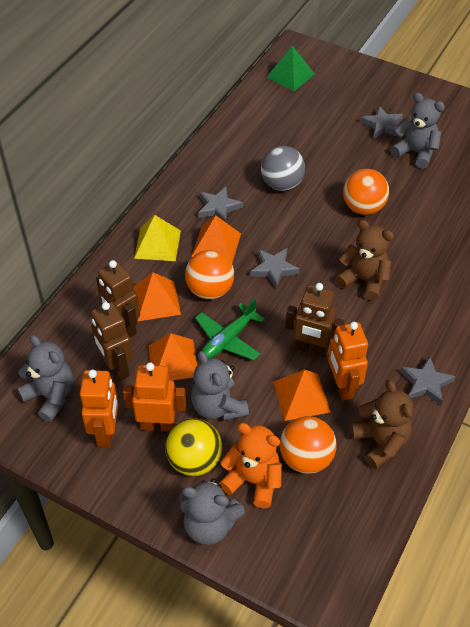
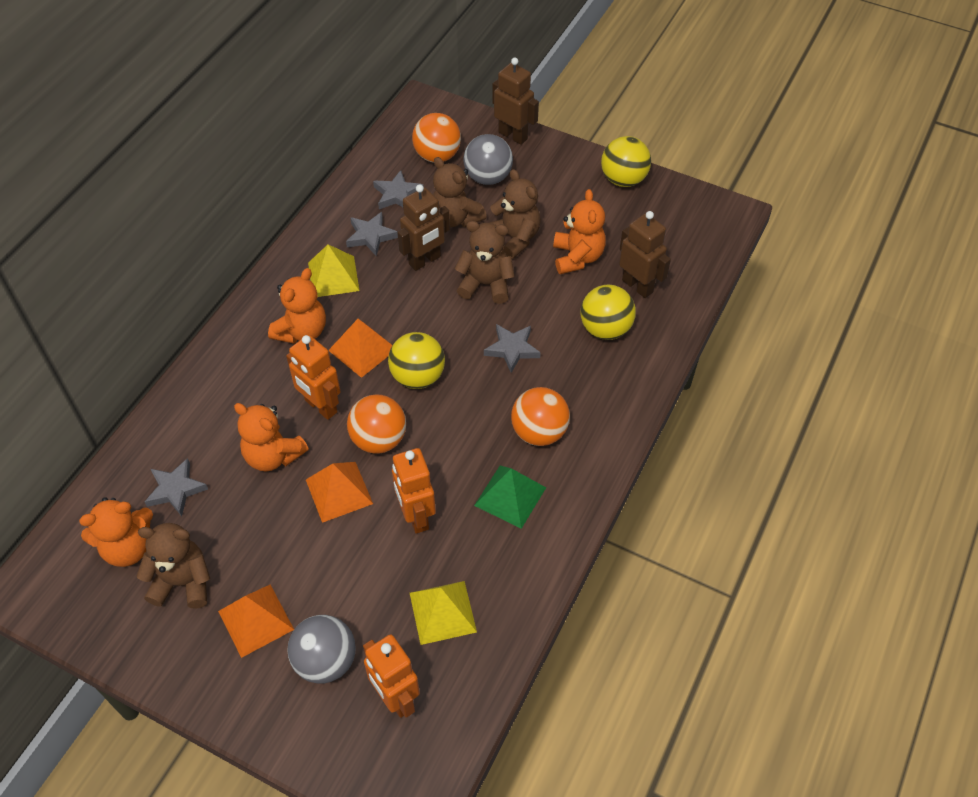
brown teddy bear: 2 -> 4
green plane: 1 -> 0
grey ball: 1 -> 2
grey teddy bear: 4 -> 0
orange pyramid: 4 -> 3
orange teddy bear: 1 -> 4
yellow ball: 1 -> 3
yellow pyramid: 1 -> 2

